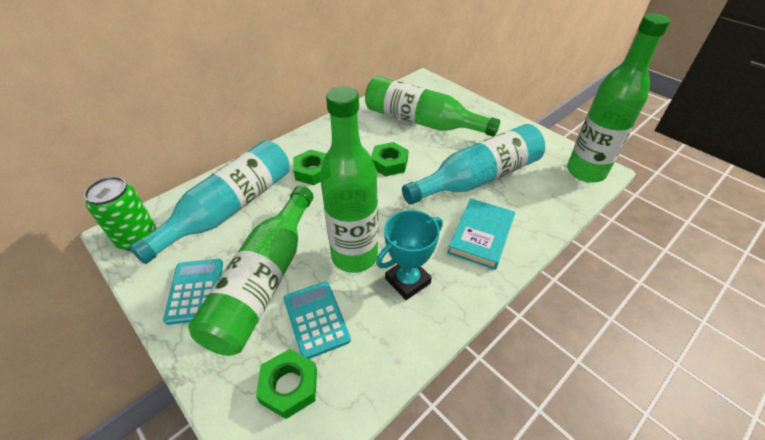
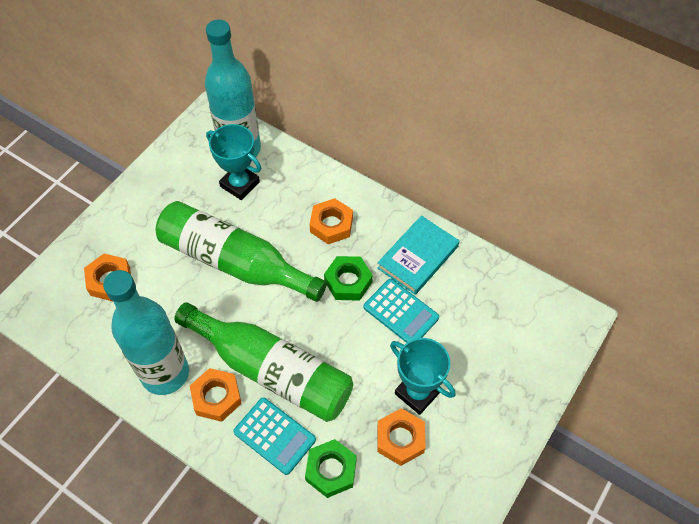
green bottle: 4 -> 2
green can: 1 -> 0
green nut: 3 -> 2
orange nut: 0 -> 4
turquoise trophy: 1 -> 2

